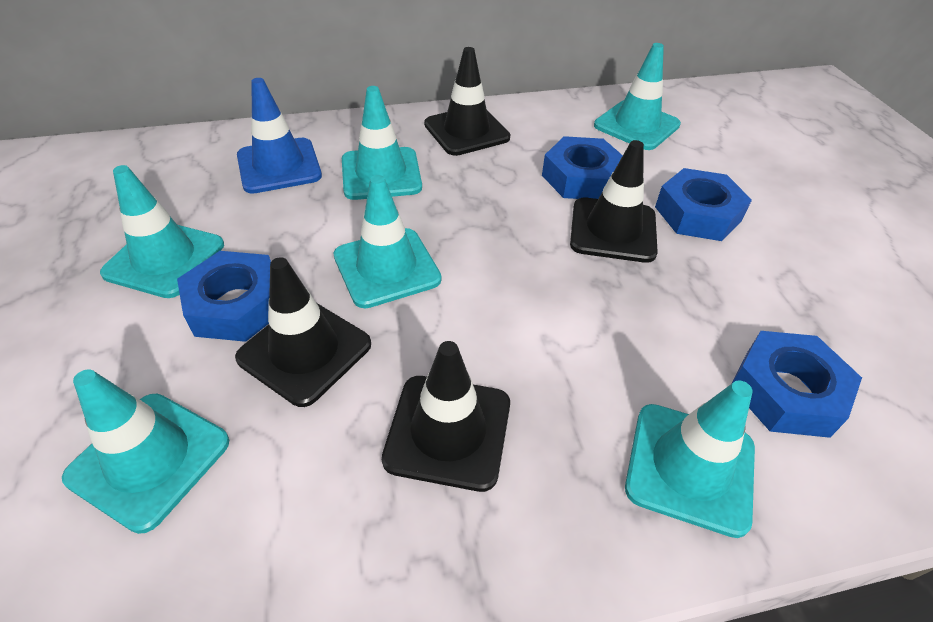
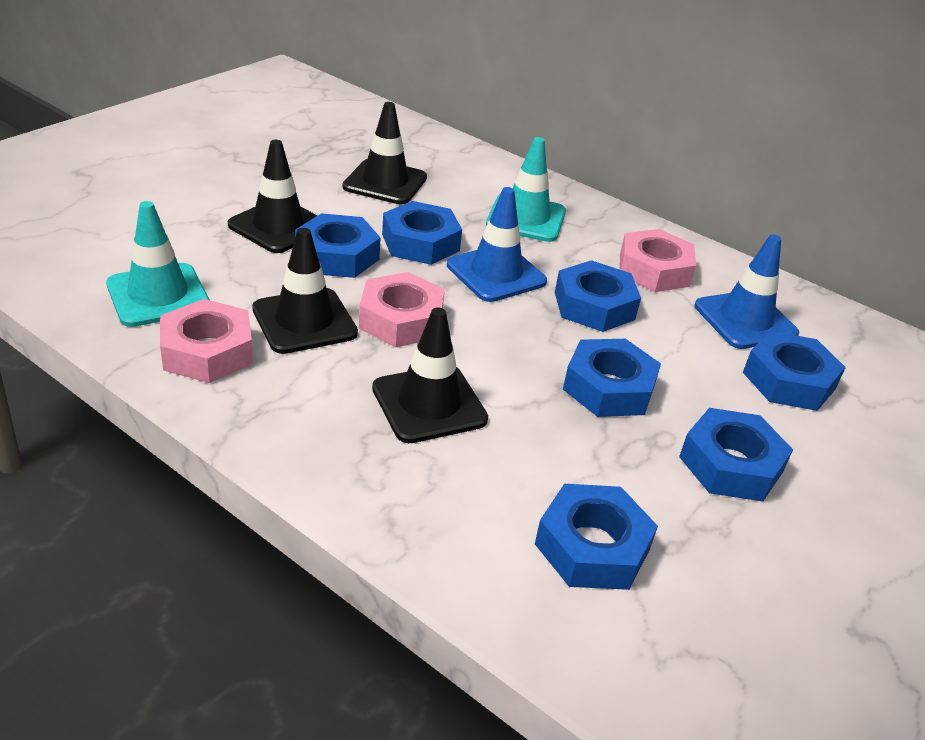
blue nut: 4 -> 7
blue traffic cone: 1 -> 2
pink nut: 0 -> 3
turquoise traffic cone: 6 -> 2

